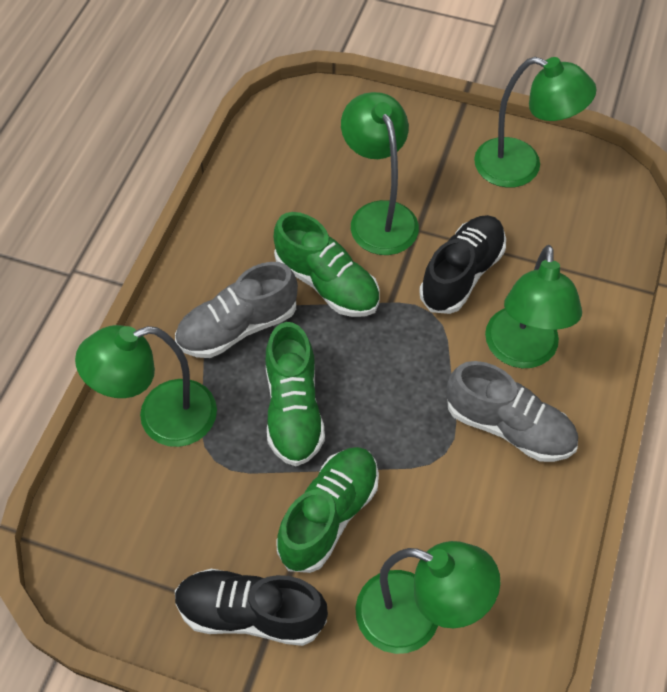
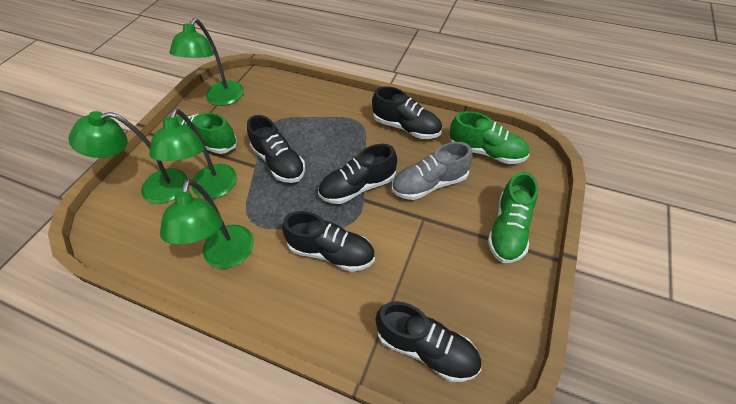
black shoe: 2 -> 5
green lamp: 5 -> 4
grey shoe: 2 -> 1

